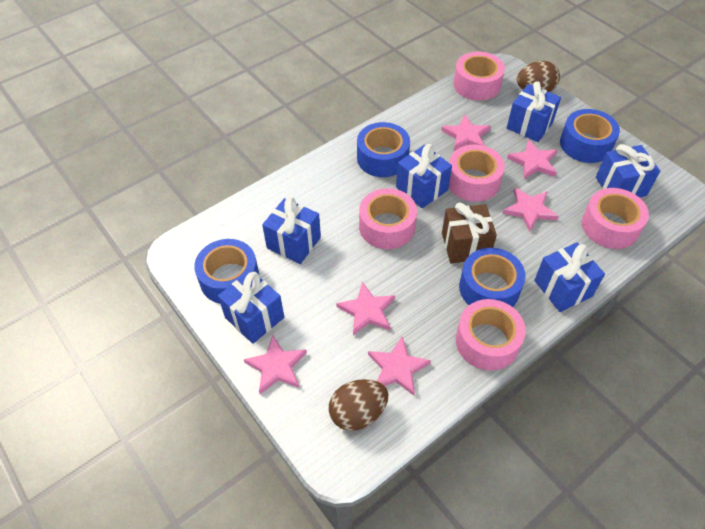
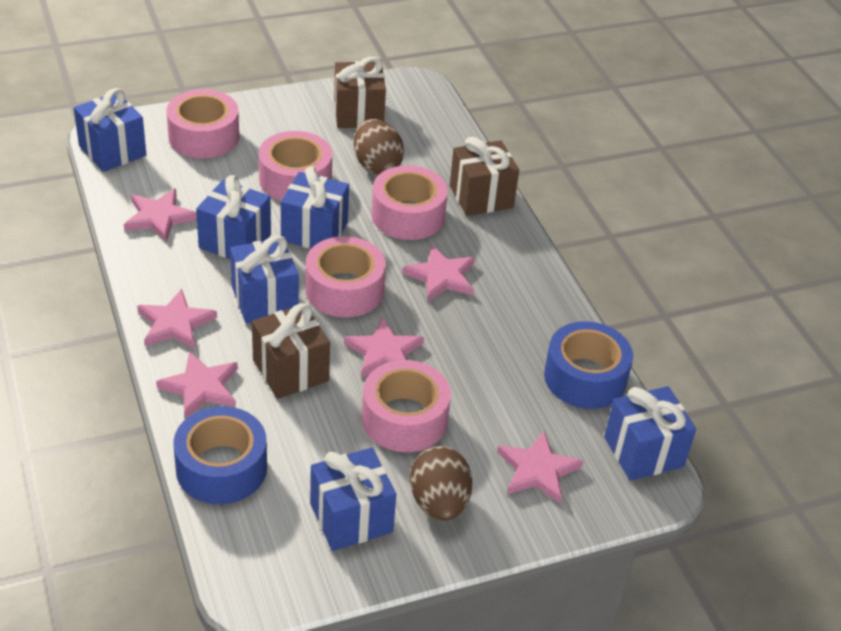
blue tape: 4 -> 2
brown gift: 1 -> 3

